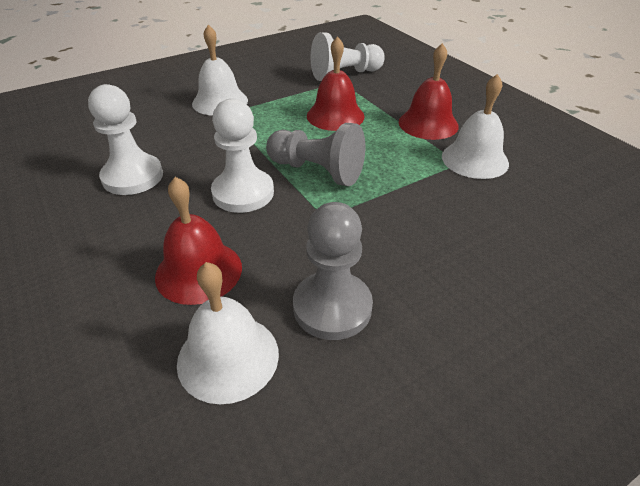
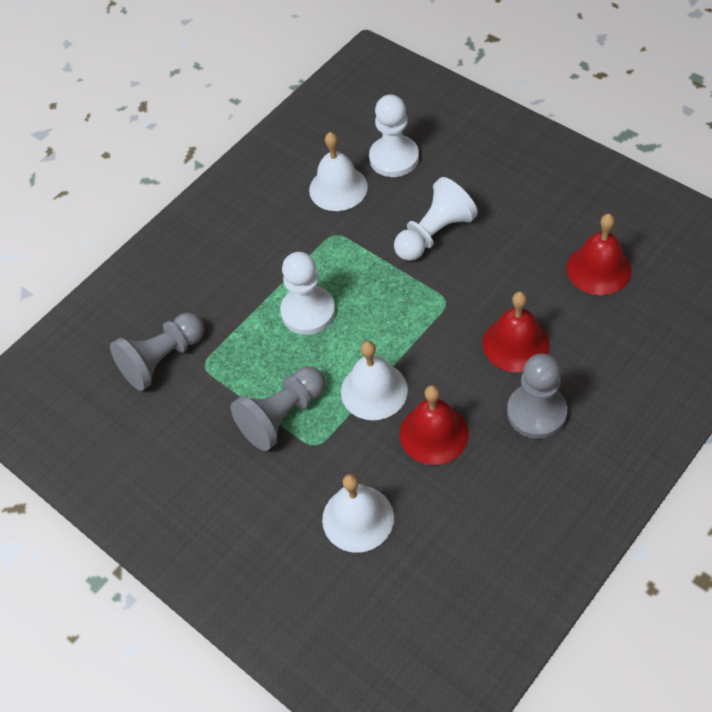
grey pawn: 2 -> 3

